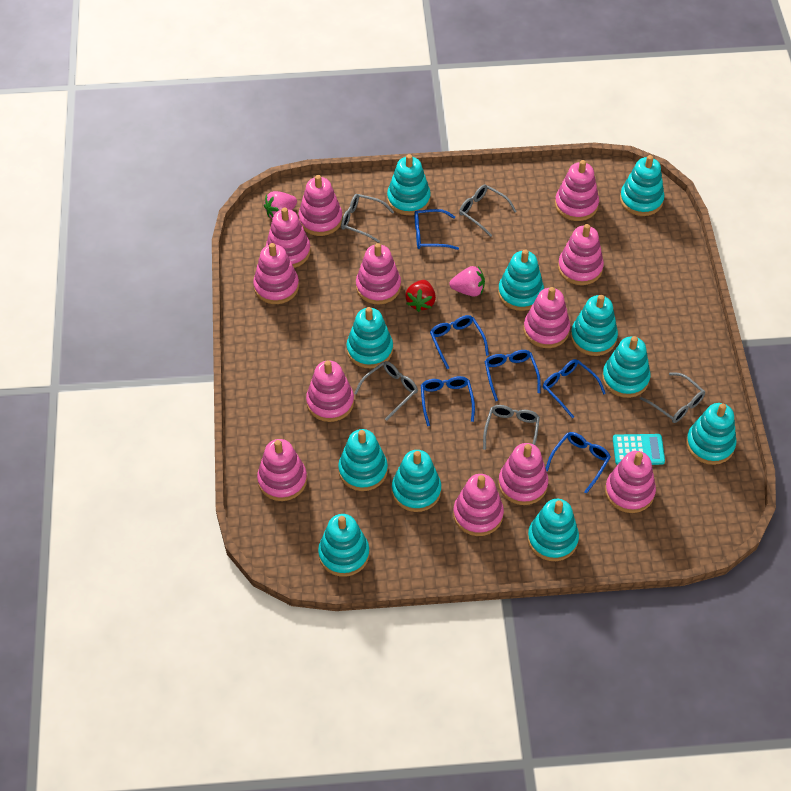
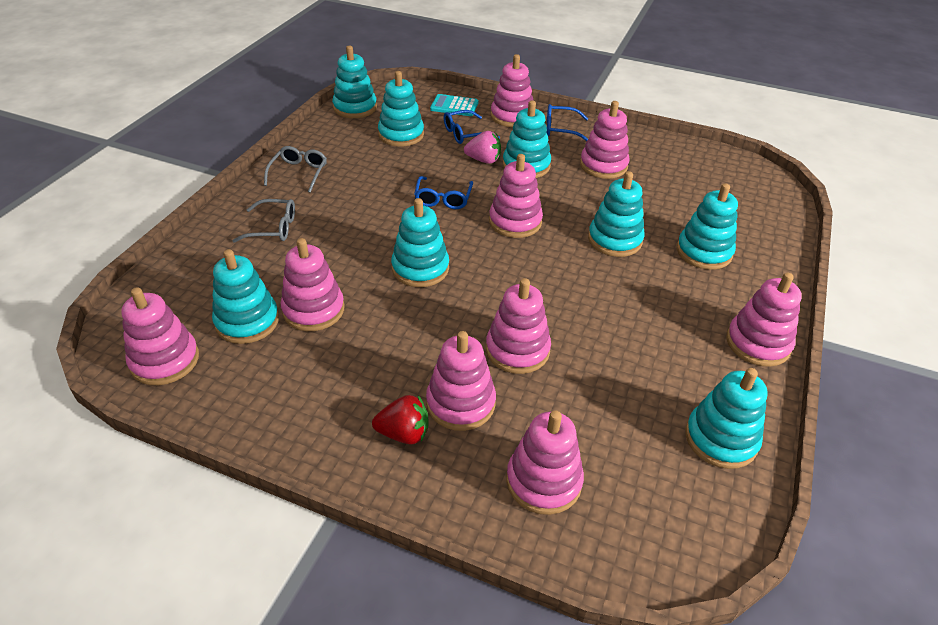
blue glasses: 6 -> 3
grey glasses: 5 -> 2
pink stacking toy: 12 -> 9
pink strawberry: 2 -> 1
turquoise stacking toy: 11 -> 8

